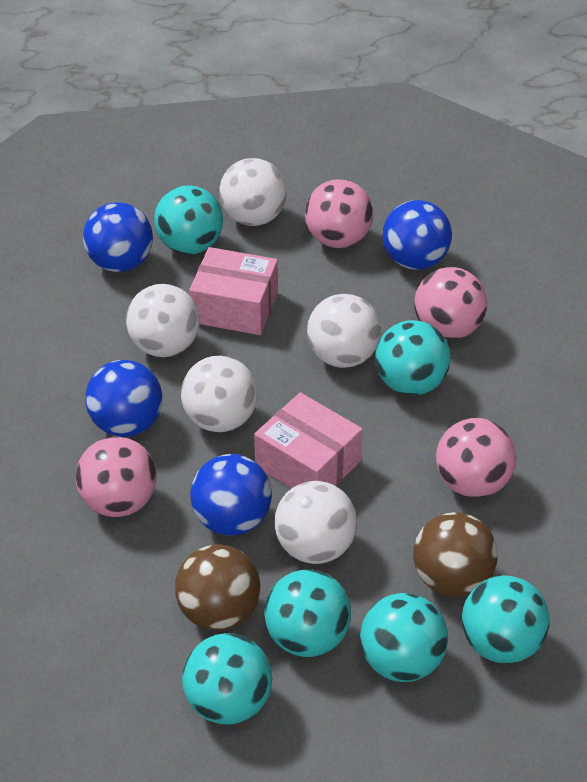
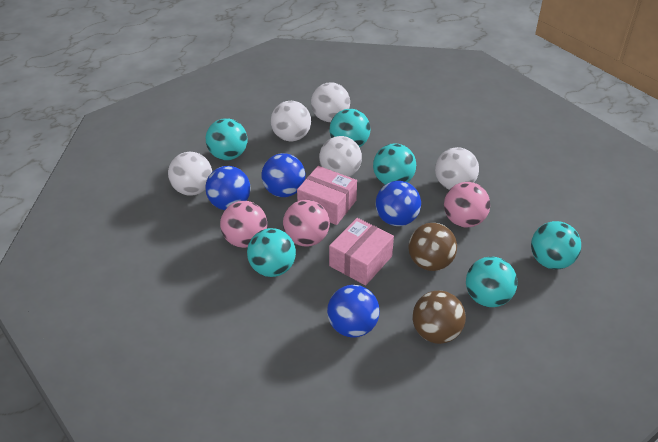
pink ball: 4 -> 3

